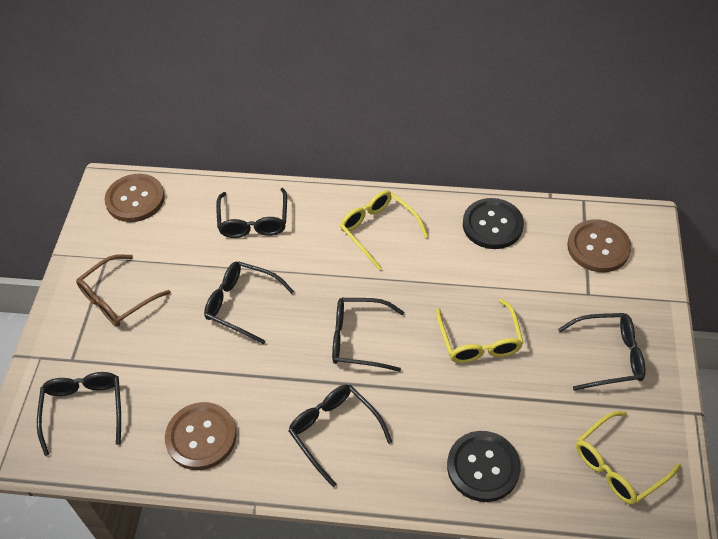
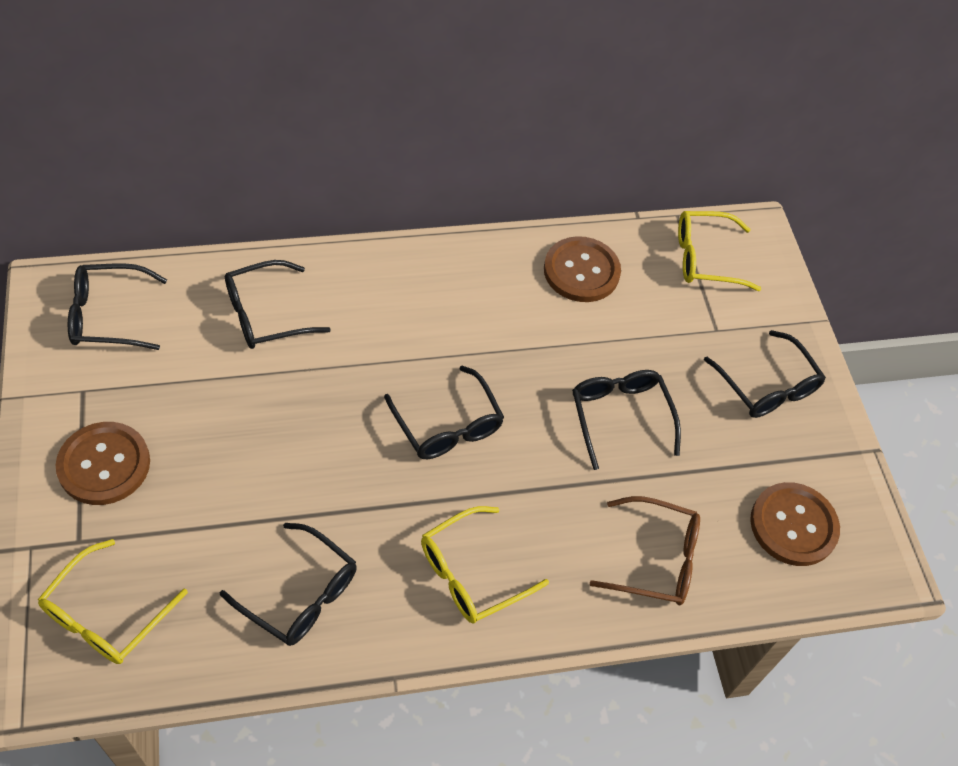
black button: 2 -> 0

